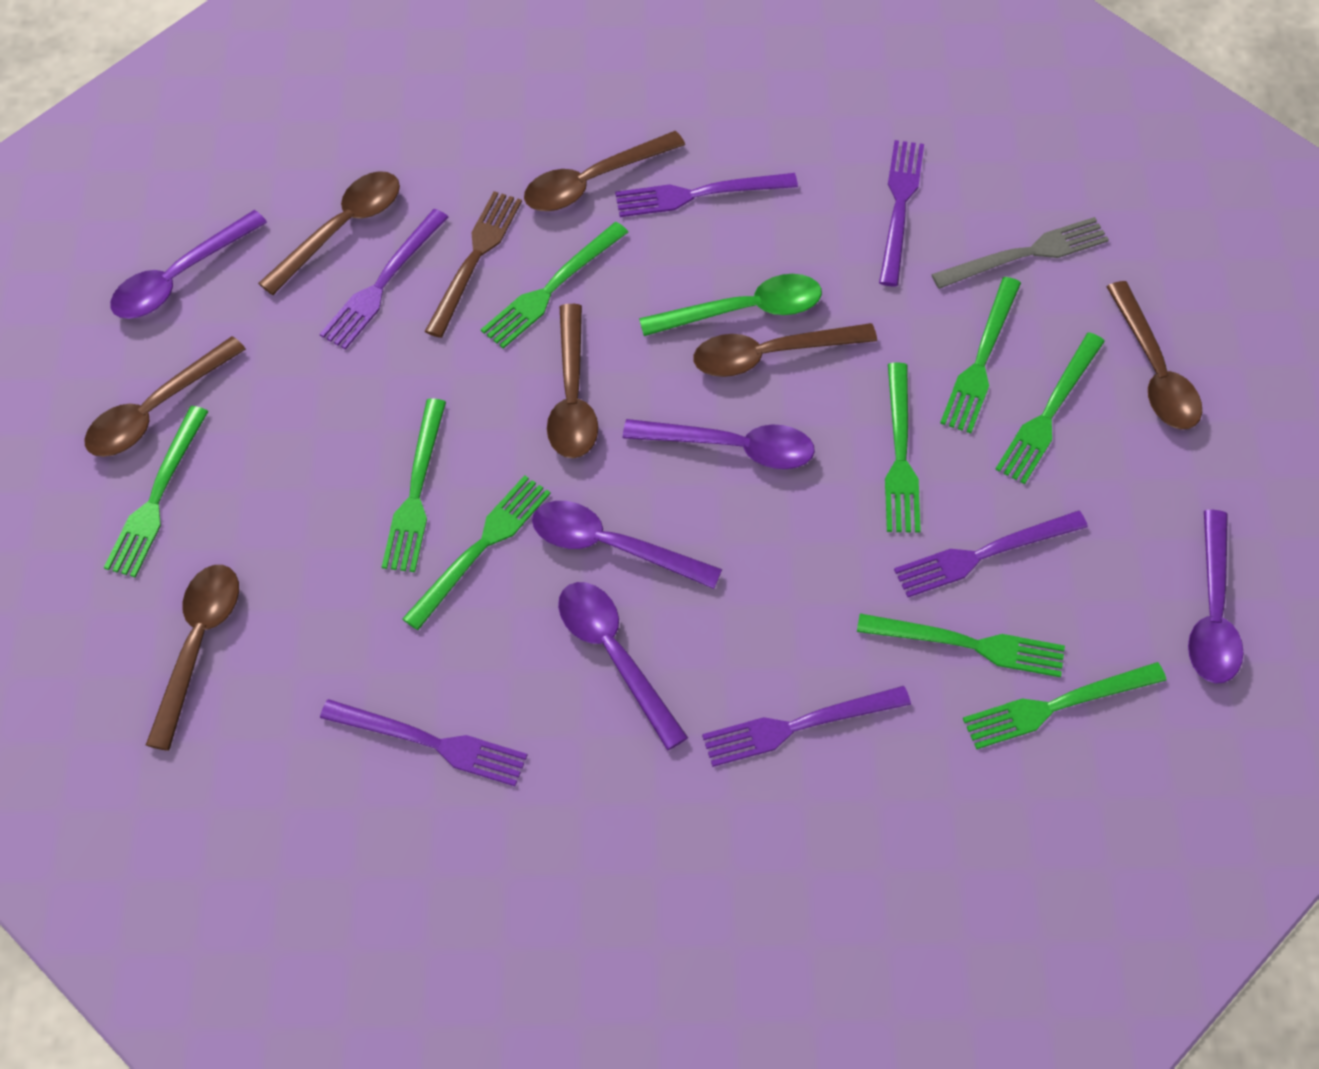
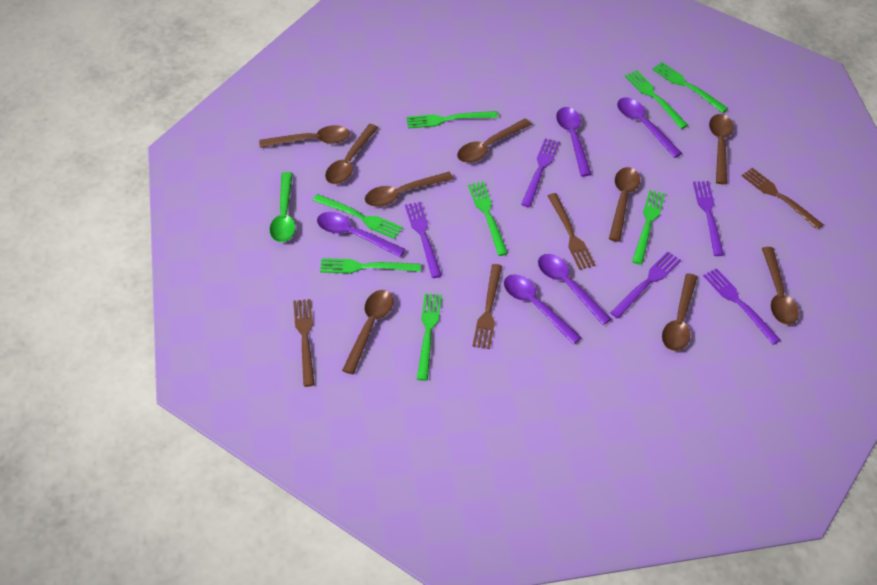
brown fork: 1 -> 4
brown spoon: 7 -> 9
green fork: 9 -> 8
grey fork: 1 -> 0
purple fork: 6 -> 5

